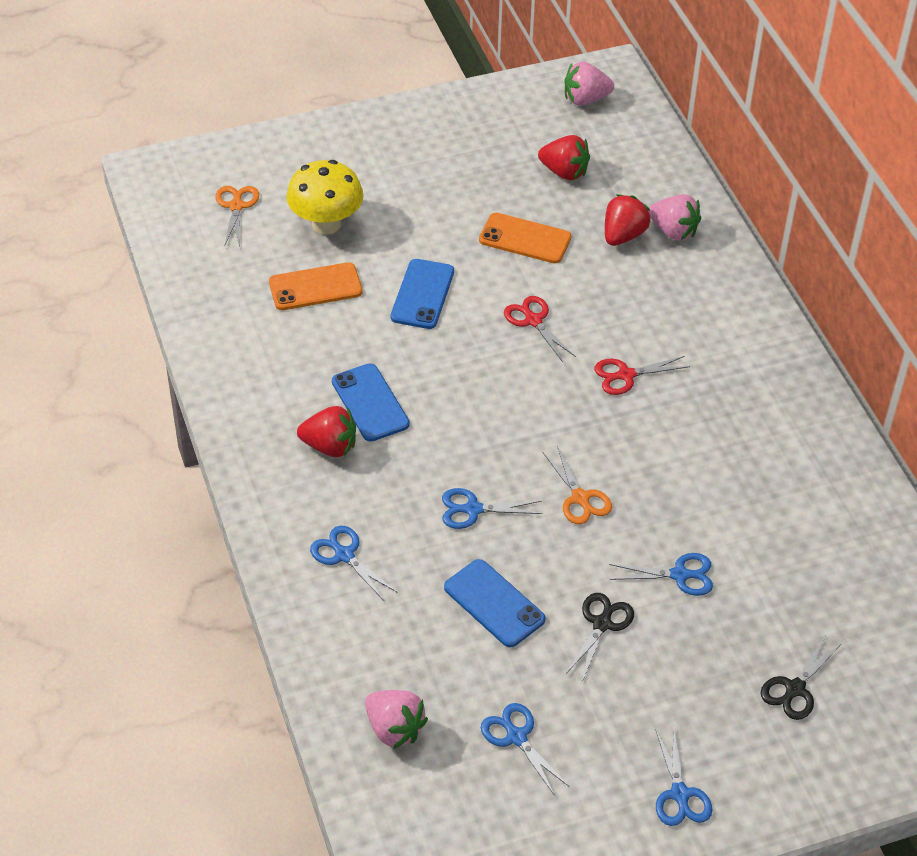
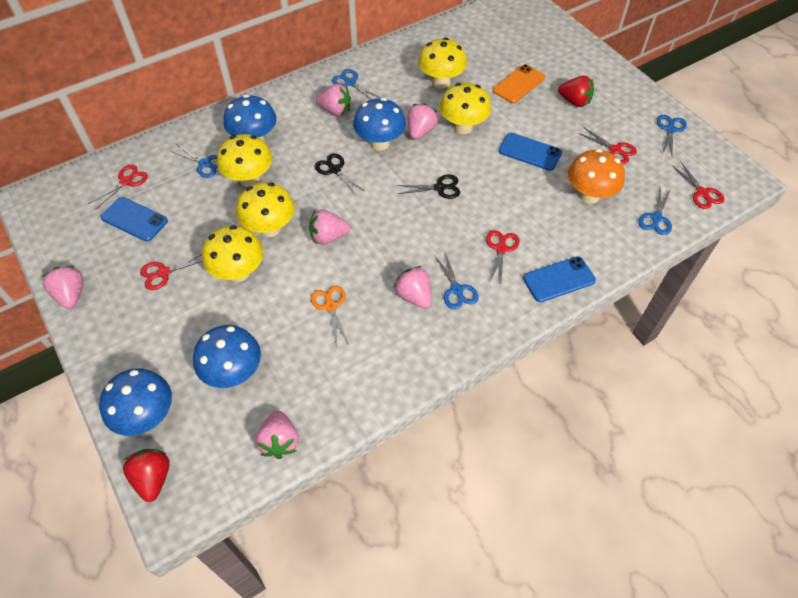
blue mushroom: 0 -> 4
orange mushroom: 0 -> 1
orange phone: 2 -> 1
orange scissors: 2 -> 1
pink strawberry: 3 -> 6
red scissors: 2 -> 5
red strawberry: 3 -> 2
yellow mushroom: 1 -> 5

